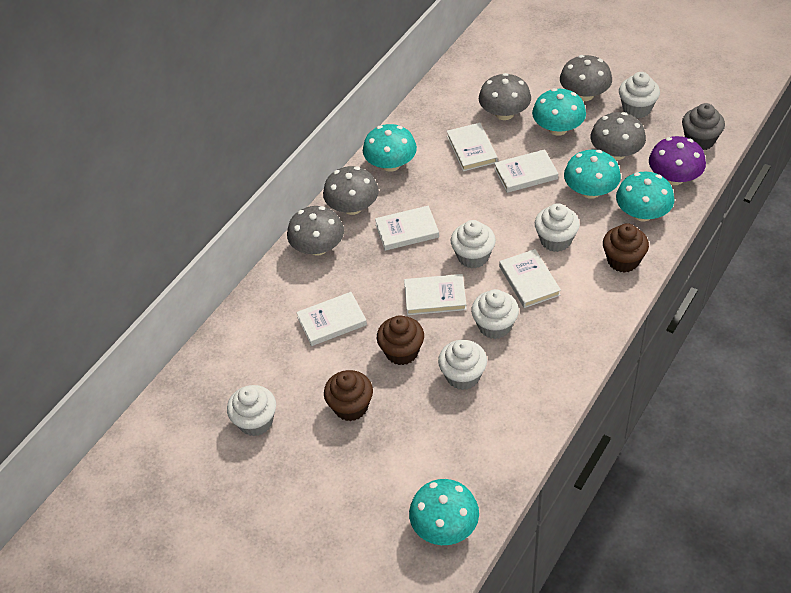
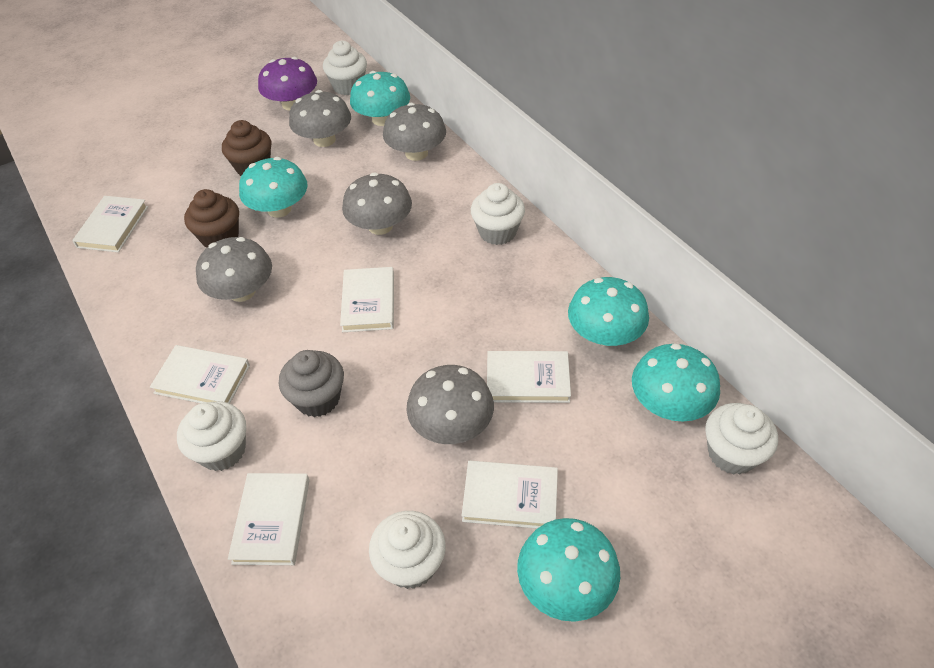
brown cupcake: 3 -> 2
white cupcake: 6 -> 5

